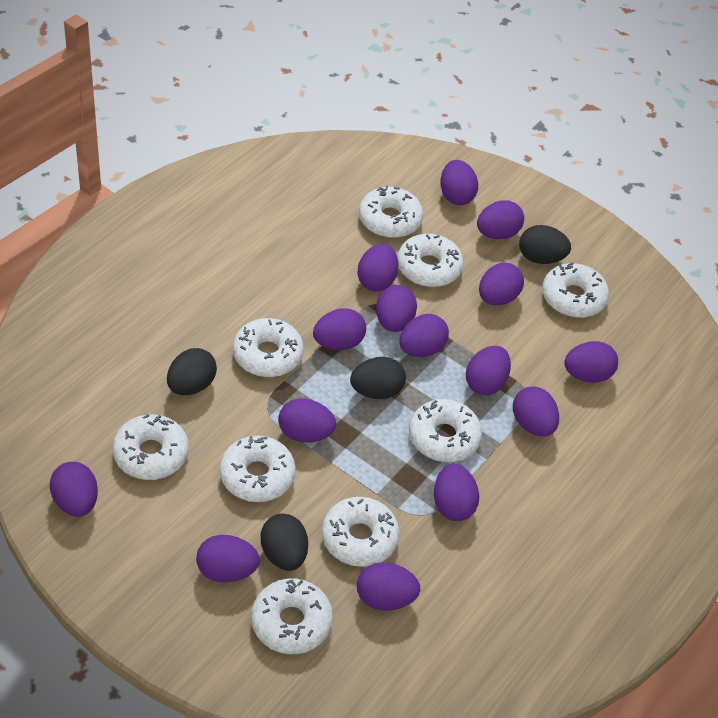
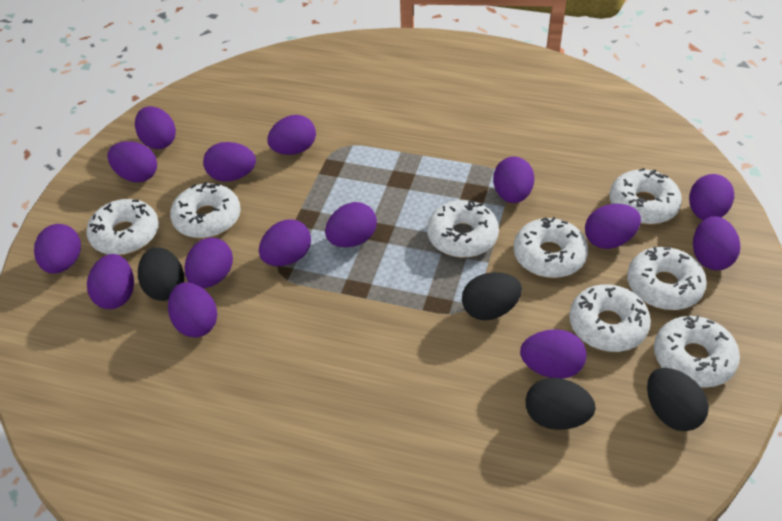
white donut: 9 -> 8

